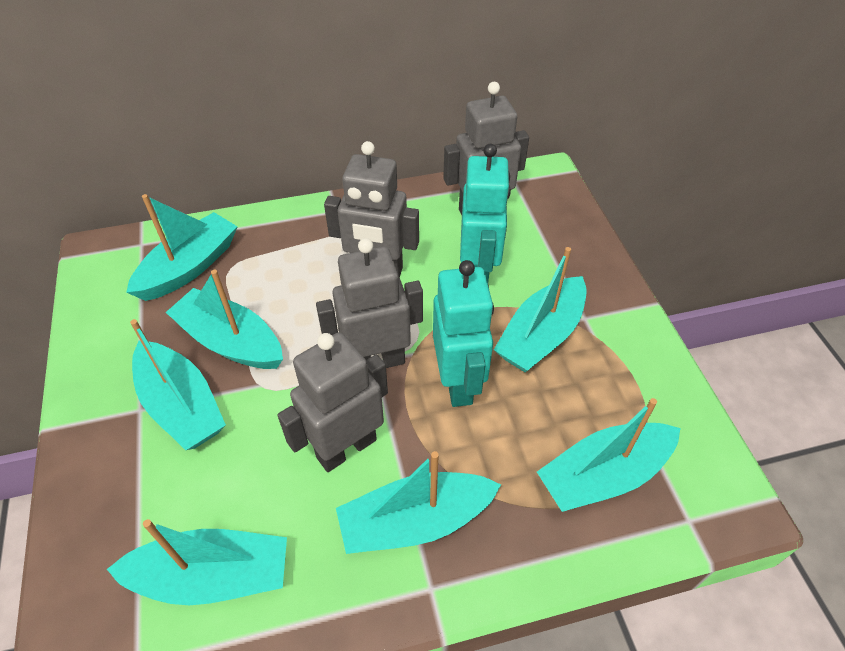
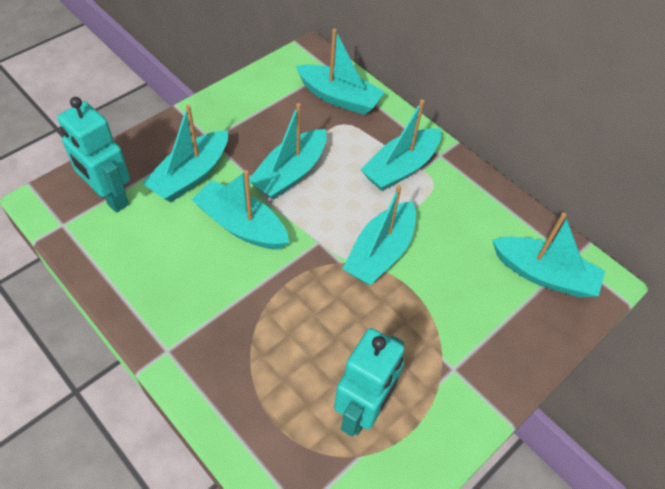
grey robot: 4 -> 0

